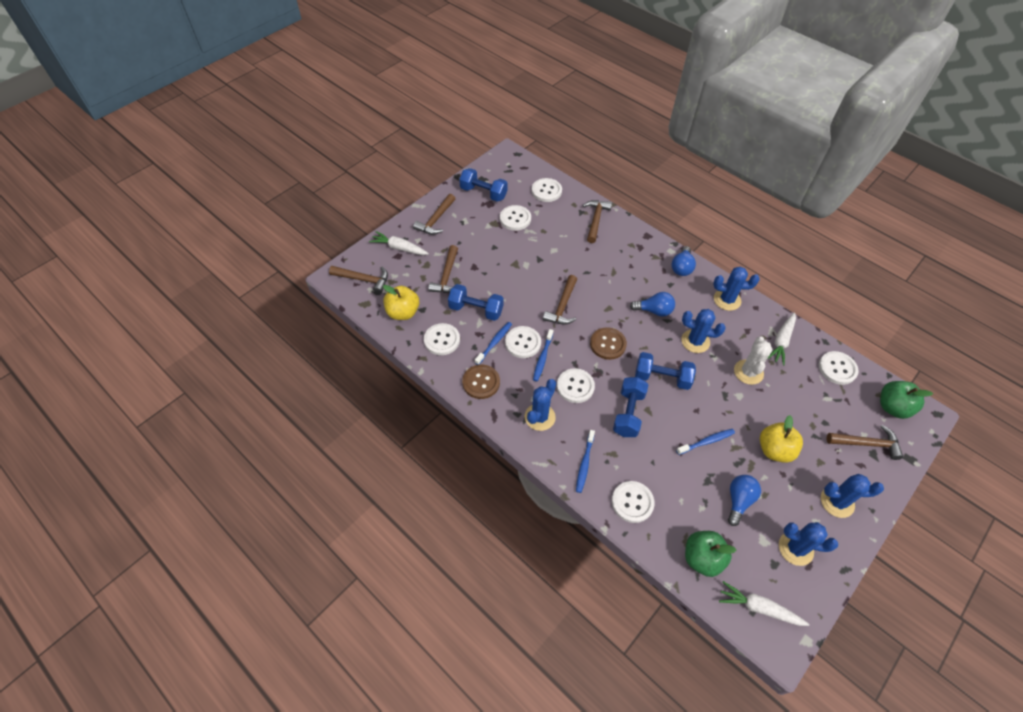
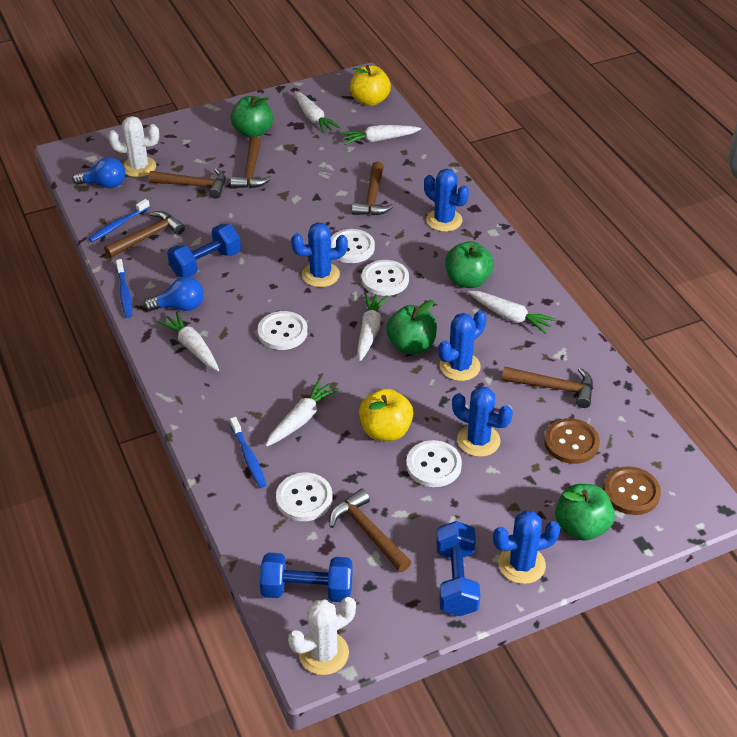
blue dumbbell: 4 -> 3
blue light bulb: 3 -> 2
blue toothbrush: 4 -> 3
green apple: 2 -> 4
white button: 7 -> 5
white cactus: 1 -> 2
white carrot: 3 -> 6

